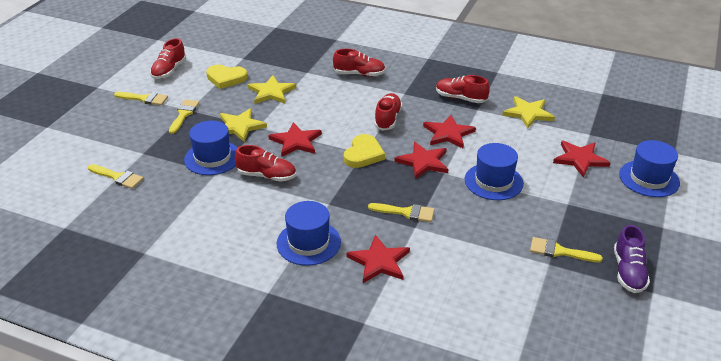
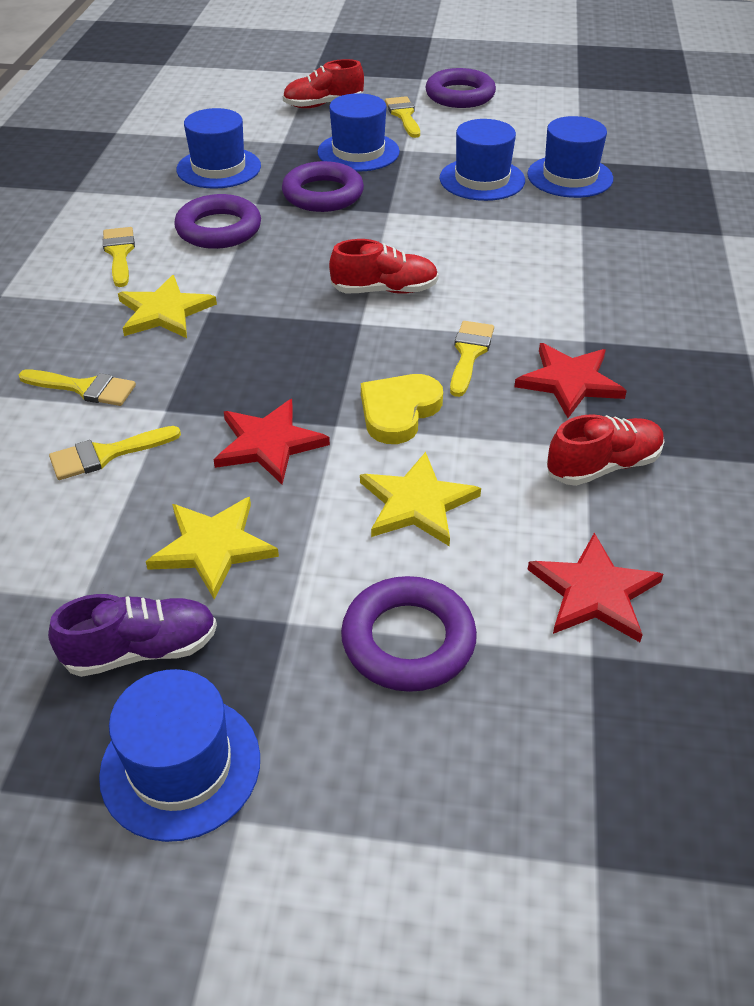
blue hat: 4 -> 5
purple ring: 0 -> 4
red shoe: 5 -> 3
red star: 5 -> 3
yellow heart: 2 -> 1

